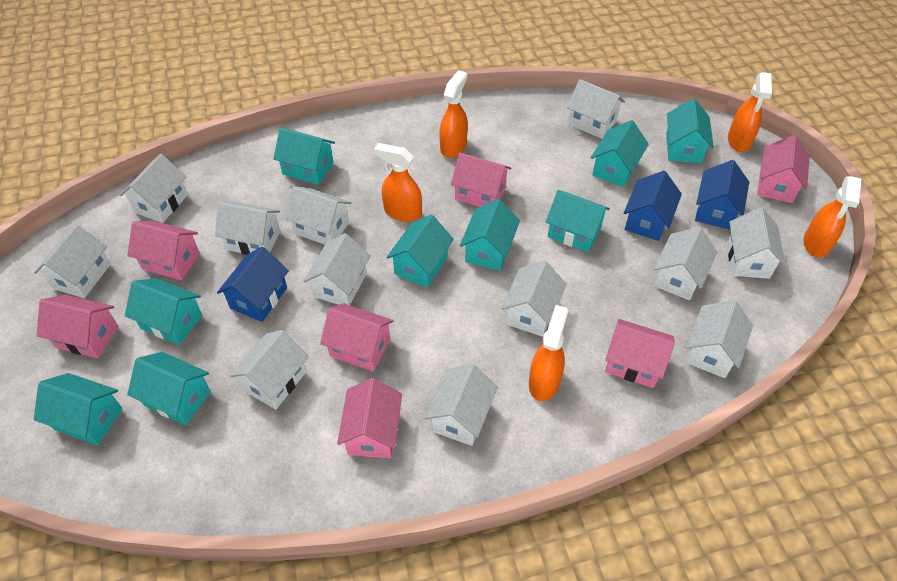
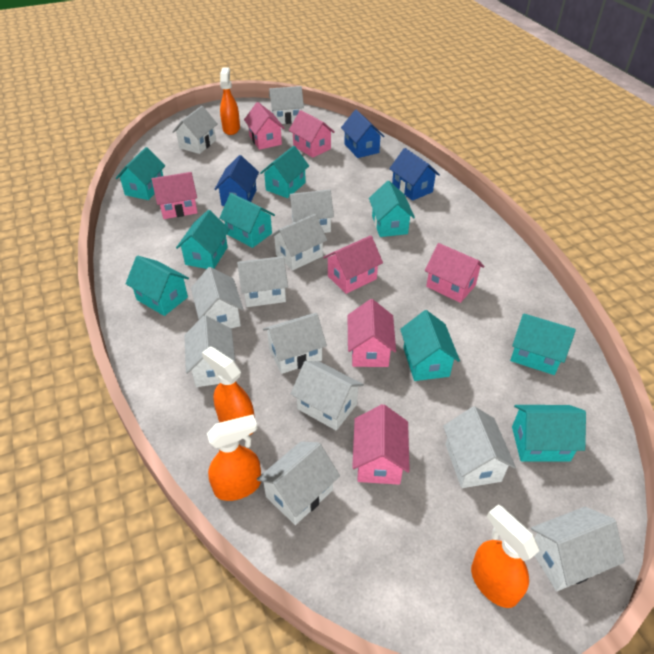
orange spray bottle: 5 -> 4

